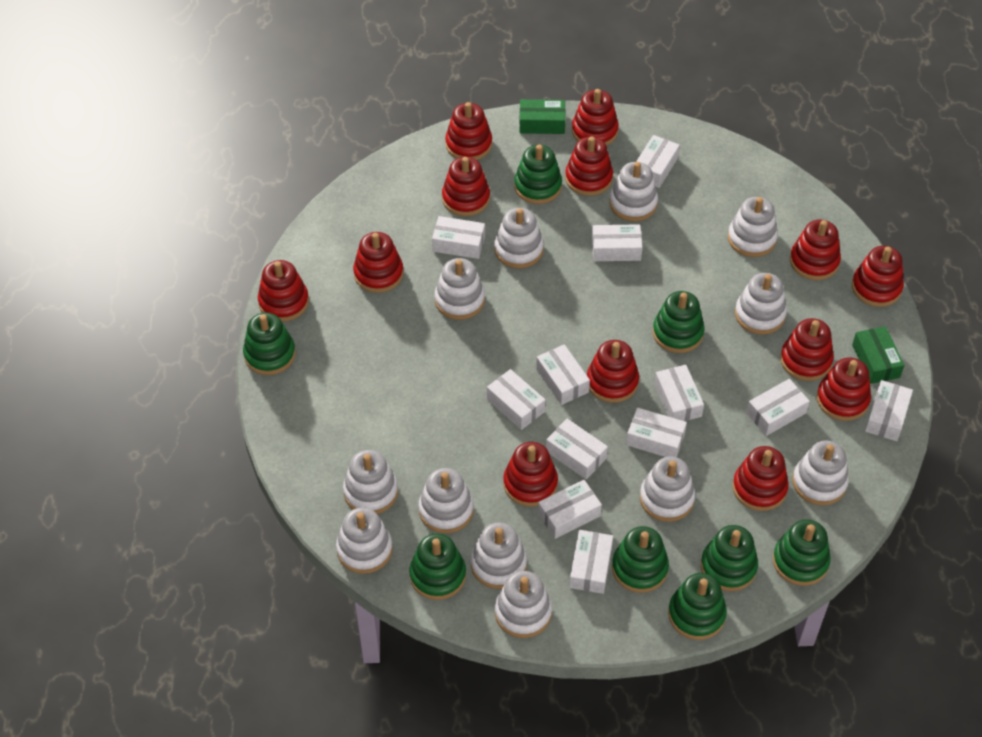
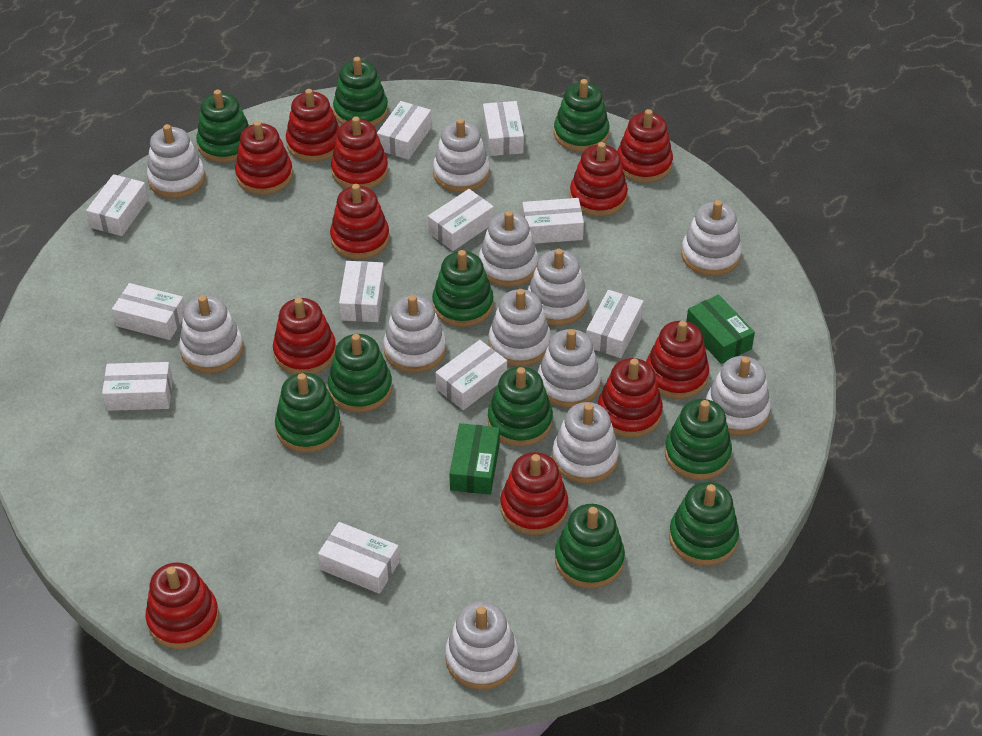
green stacking toy: 8 -> 10
red stacking toy: 13 -> 11
white box: 12 -> 11

